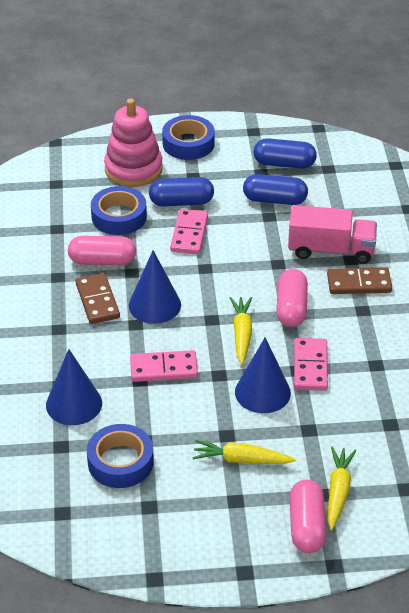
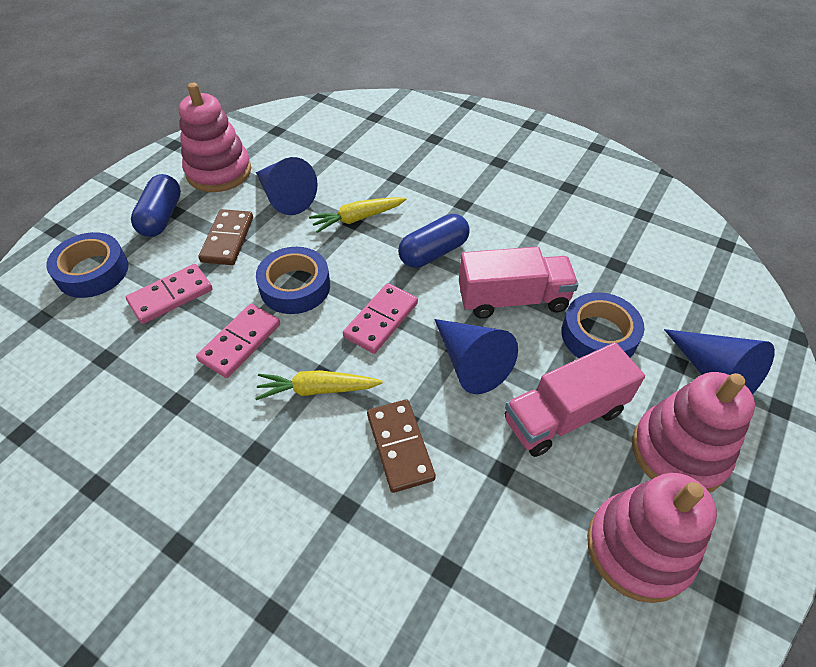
blue capsule: 3 -> 2
pink capsule: 3 -> 0
pink stacking toy: 1 -> 3
pink truck: 1 -> 2
yellow carrot: 3 -> 2

